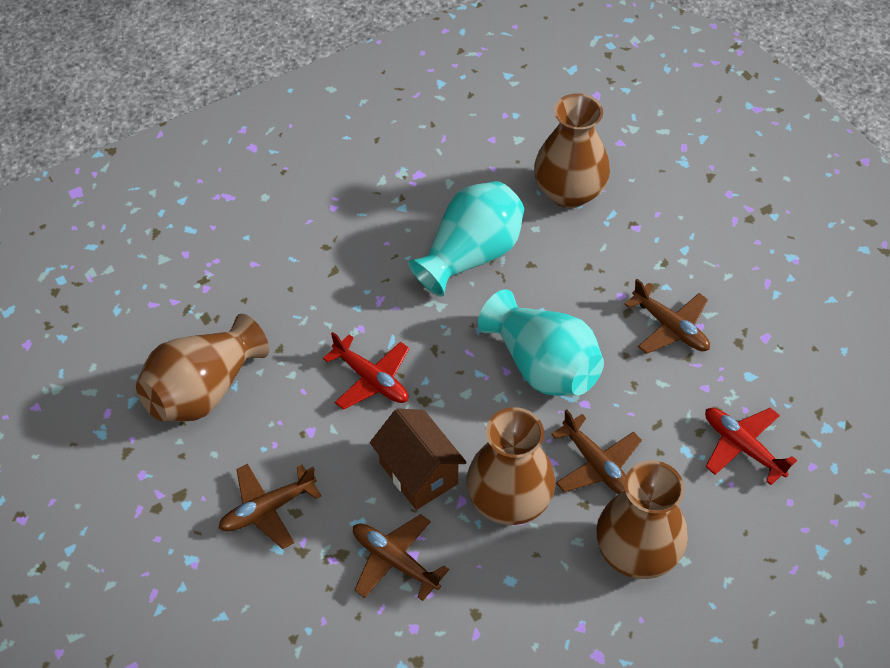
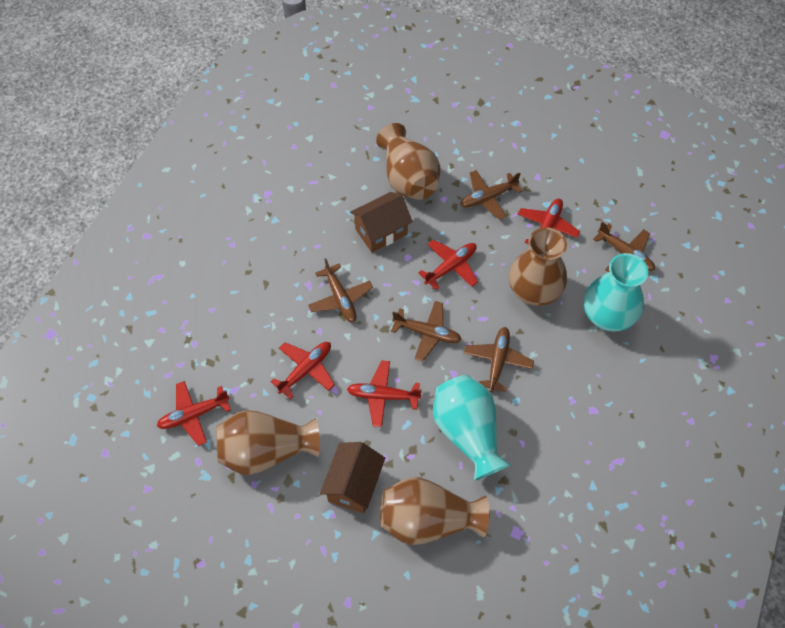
brown house: 1 -> 2
brown plane: 4 -> 5
red plane: 2 -> 5

